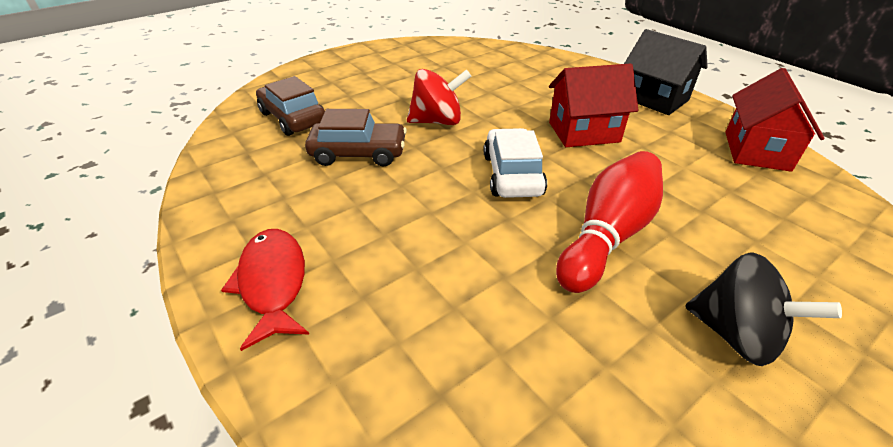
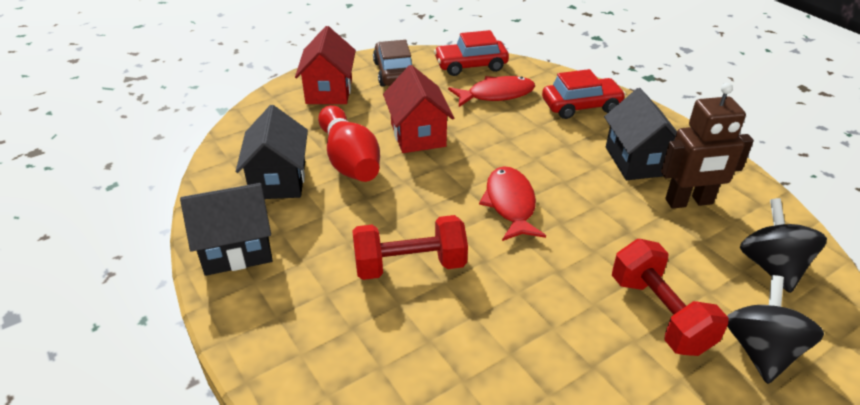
black house: 1 -> 3
black spinning top: 1 -> 2
brown car: 2 -> 1
brown robot: 0 -> 1
red car: 0 -> 2
red dumbbell: 0 -> 2
red fish: 1 -> 2
red spinning top: 1 -> 0
white car: 1 -> 0

